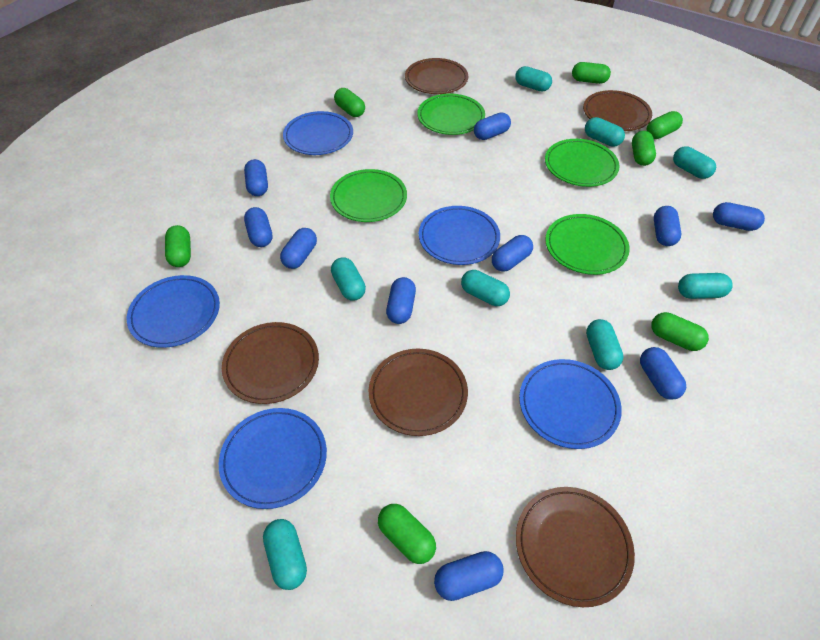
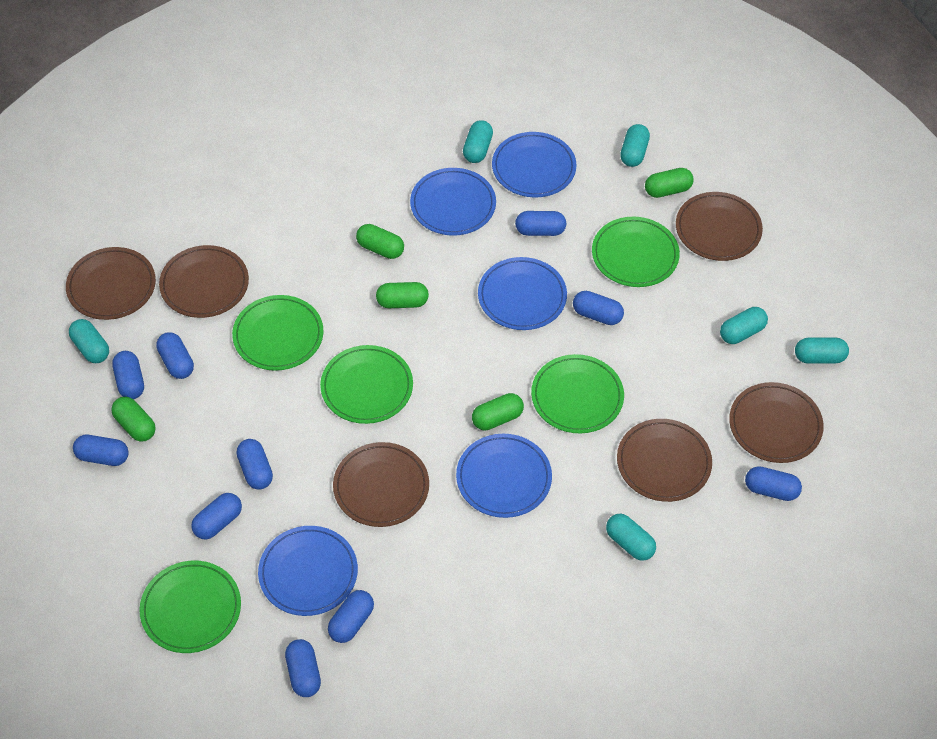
brown plate: 5 -> 6
green capsule: 7 -> 5
green plate: 4 -> 5
turquoise capsule: 8 -> 6

